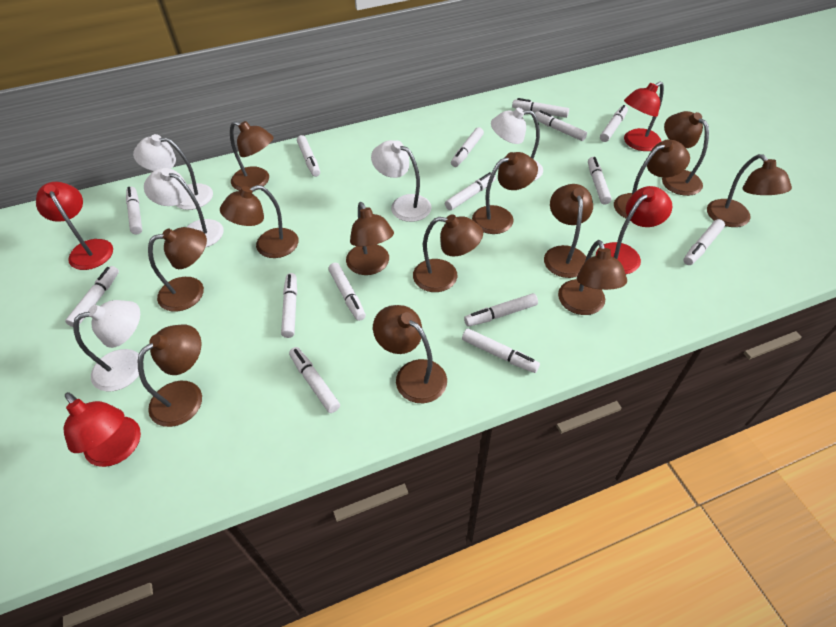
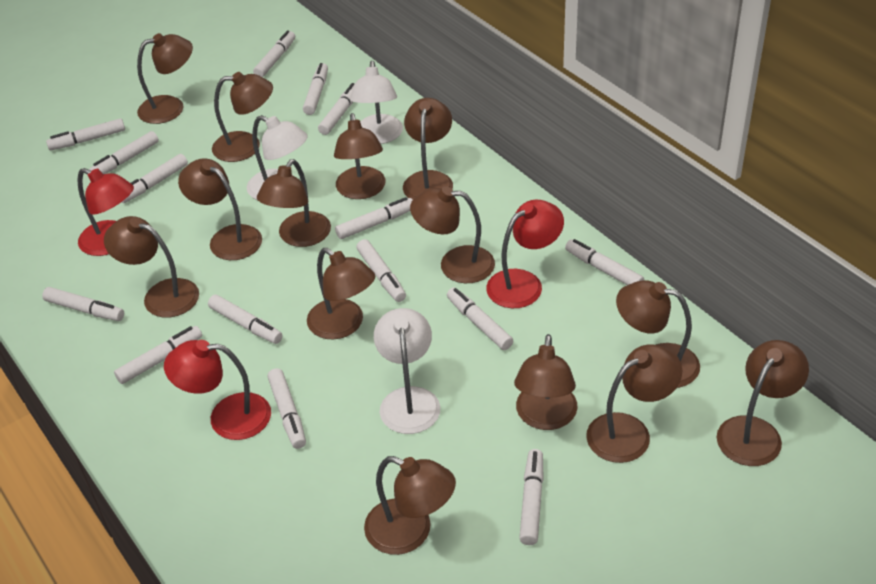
brown lamp: 13 -> 14
red lamp: 4 -> 3
white lamp: 5 -> 3

